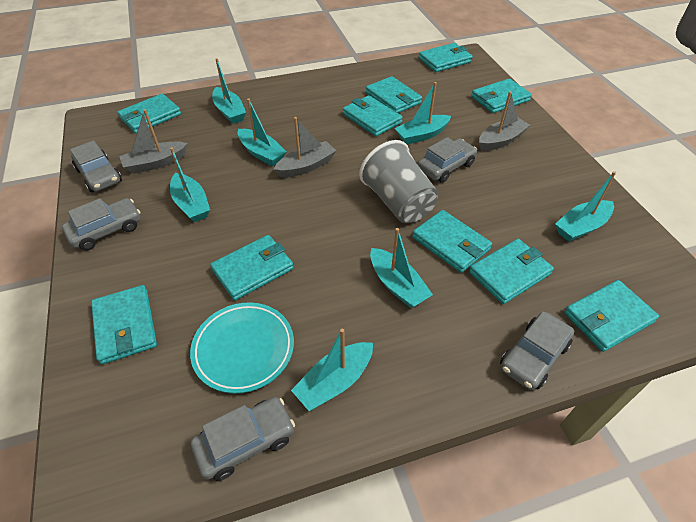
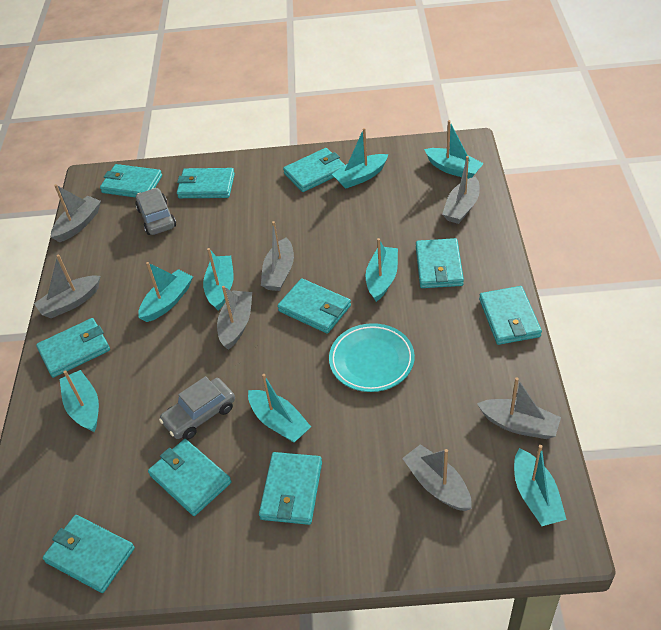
grey boat: 3 -> 7
grey car: 5 -> 2
grey cup: 1 -> 0
turquoise boat: 7 -> 8

